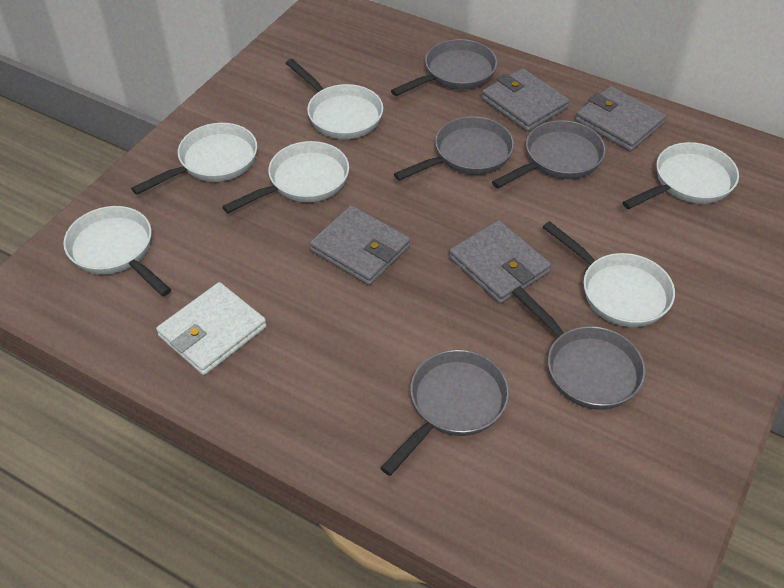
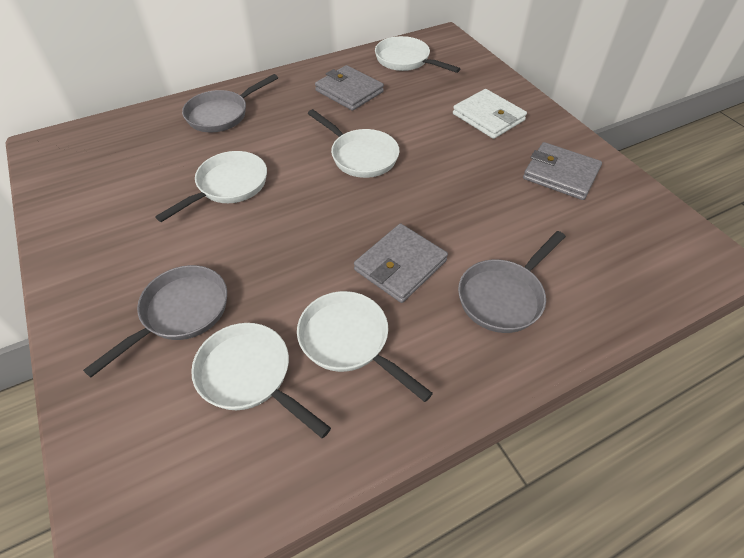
grey pan: 5 -> 3
grey wallet: 4 -> 3
white pan: 6 -> 5

